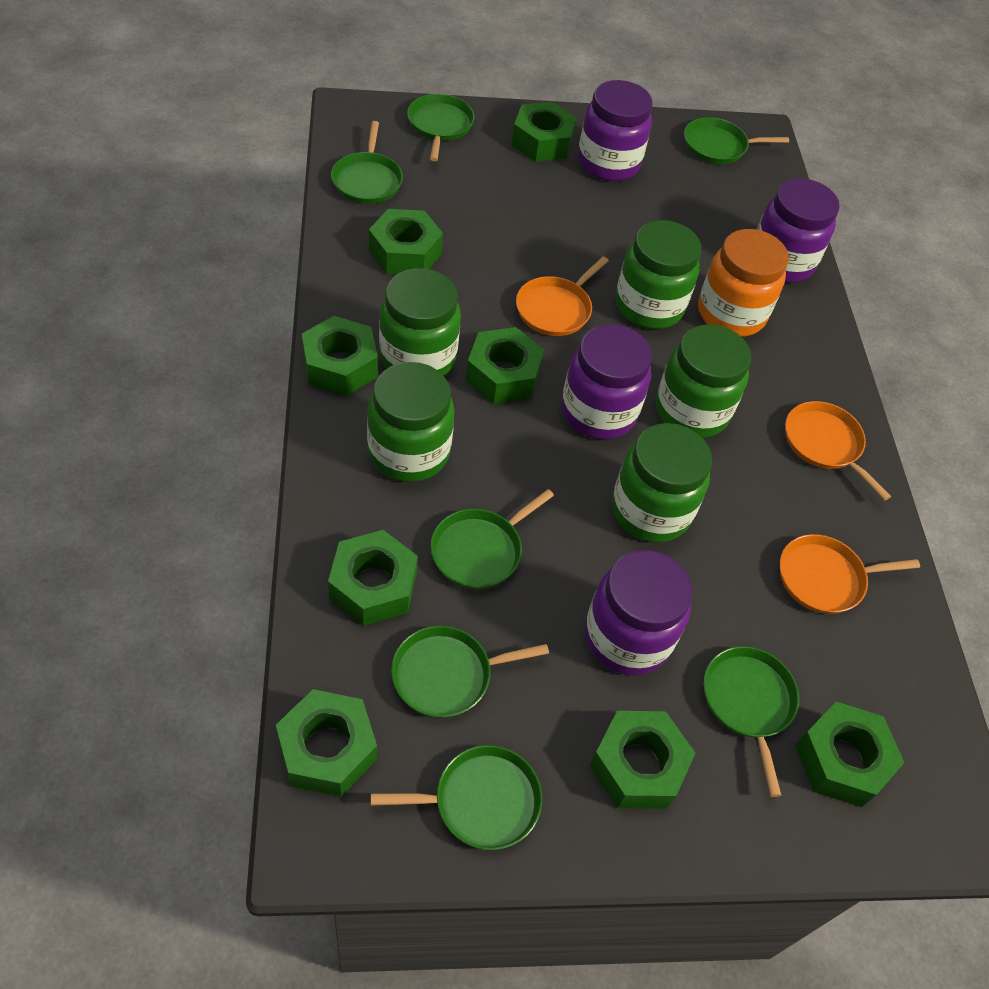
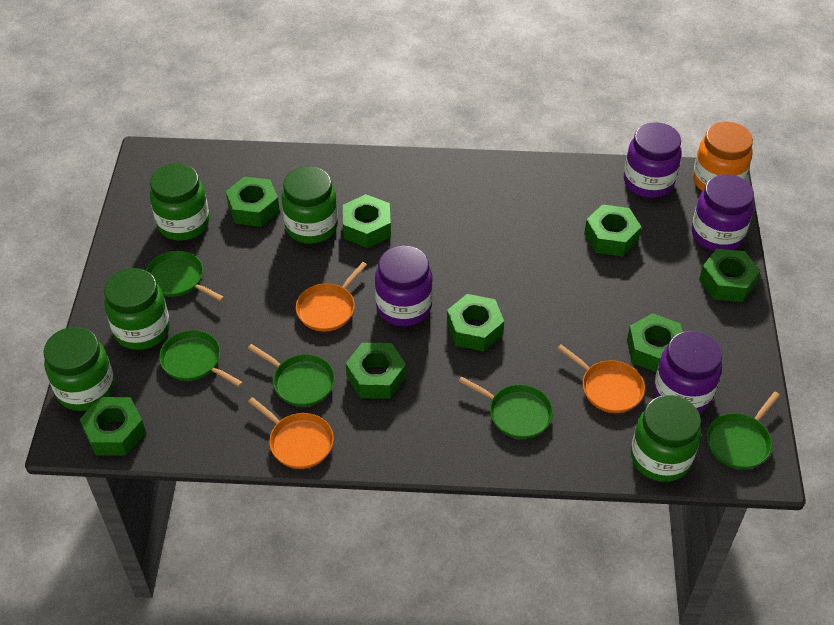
green pan: 7 -> 5

